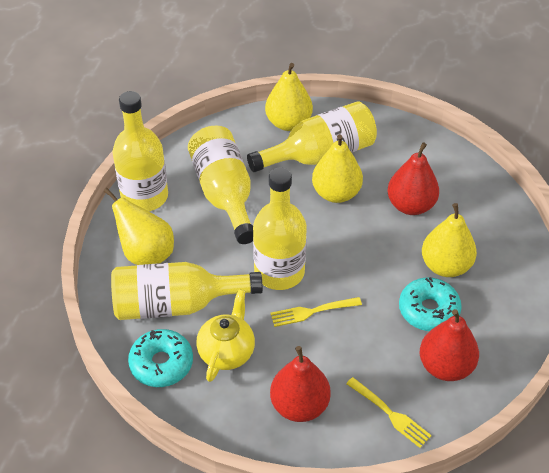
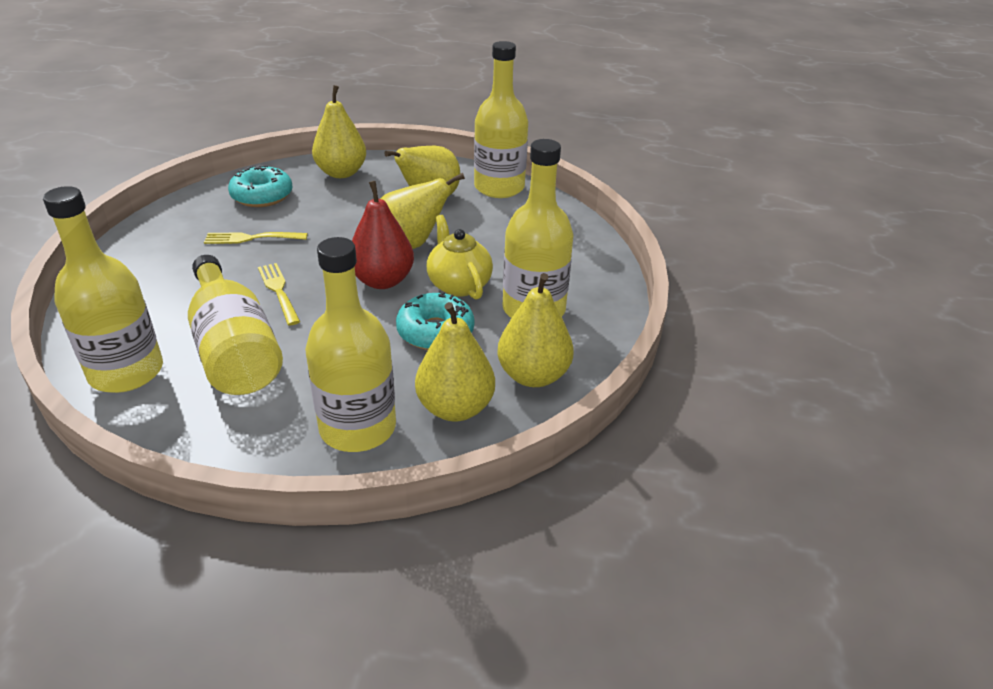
red pear: 3 -> 1
yellow pear: 4 -> 5

